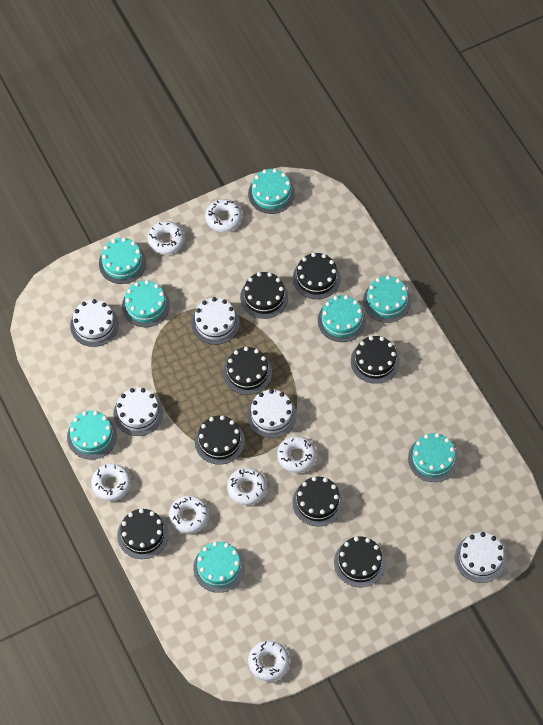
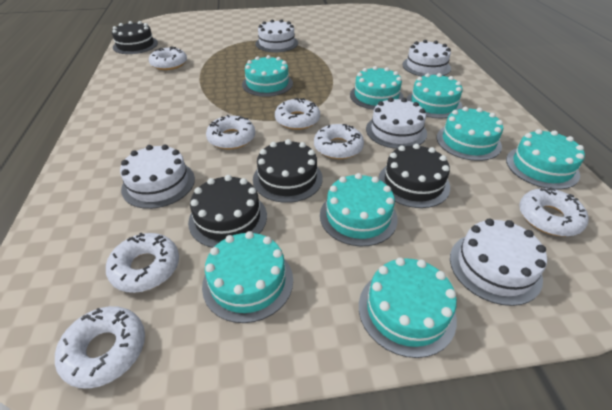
black cake: 8 -> 4

